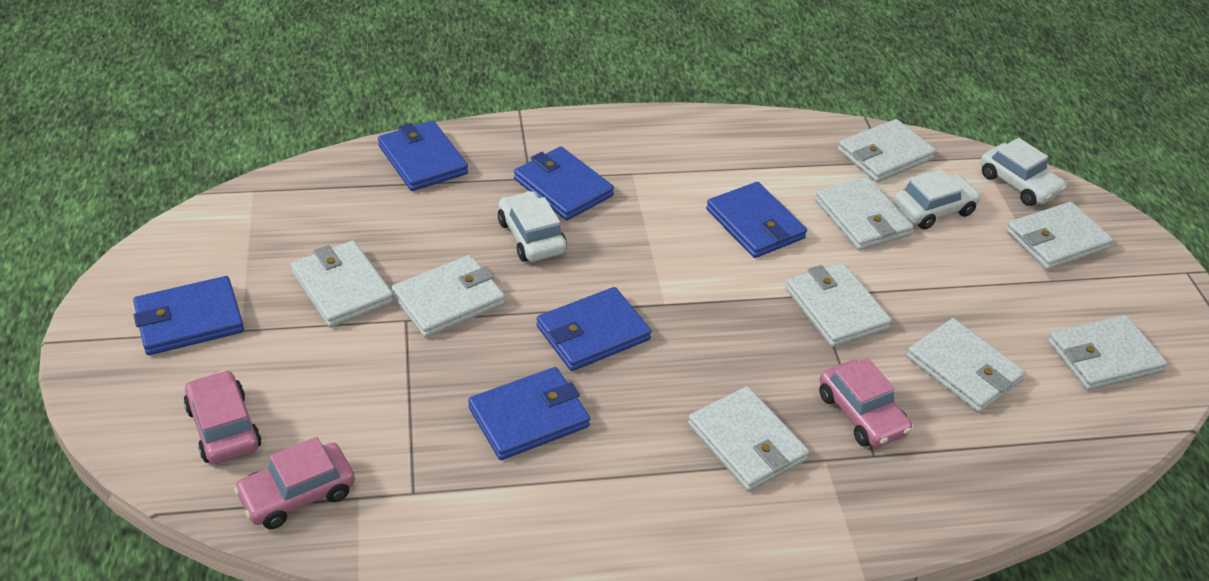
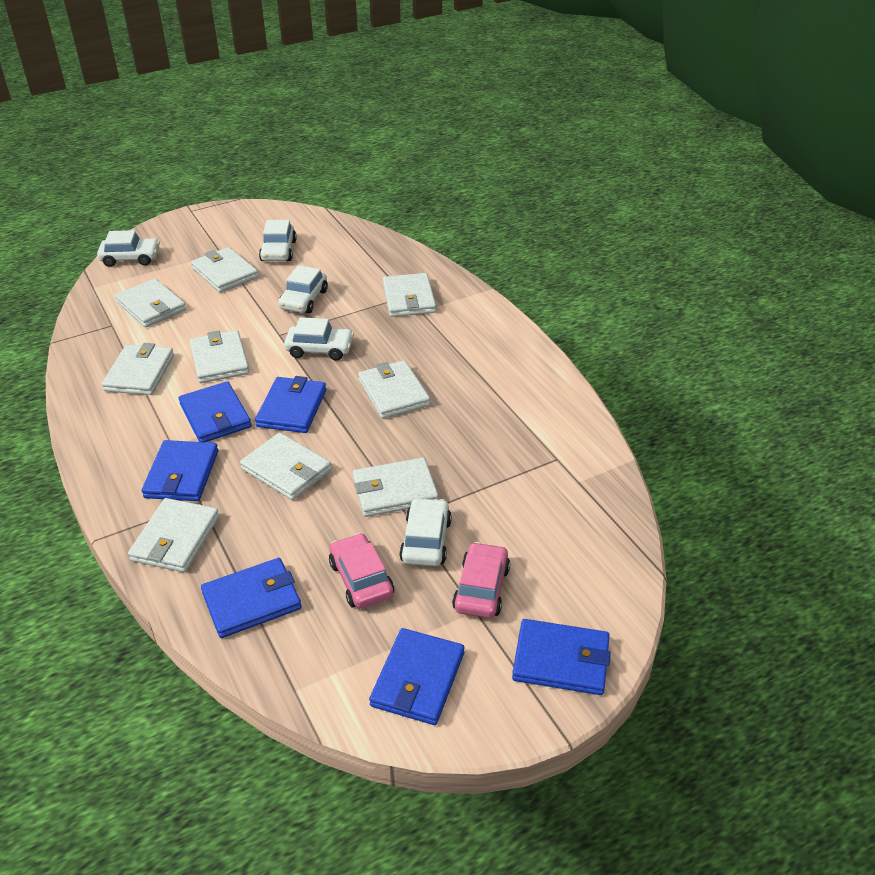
pink car: 3 -> 2
white car: 3 -> 5

